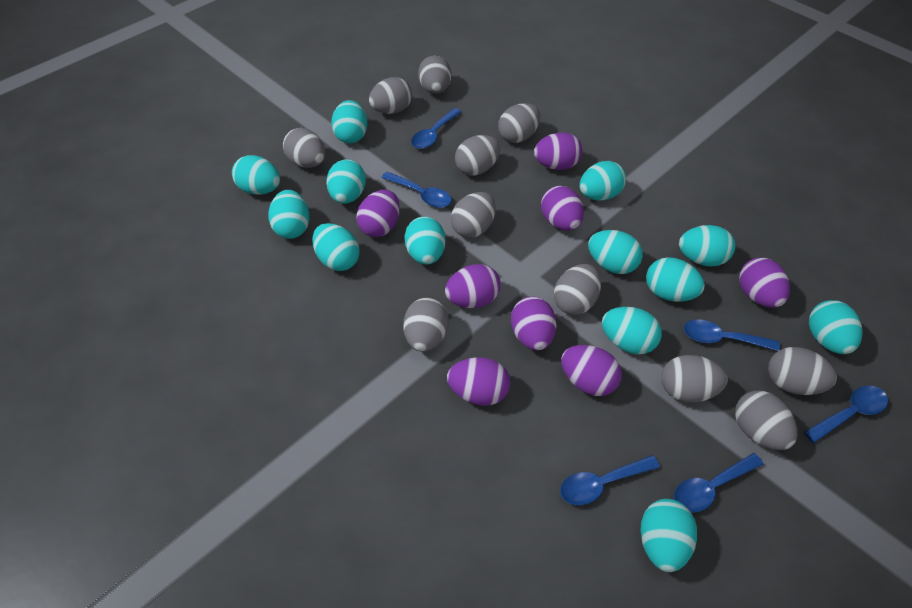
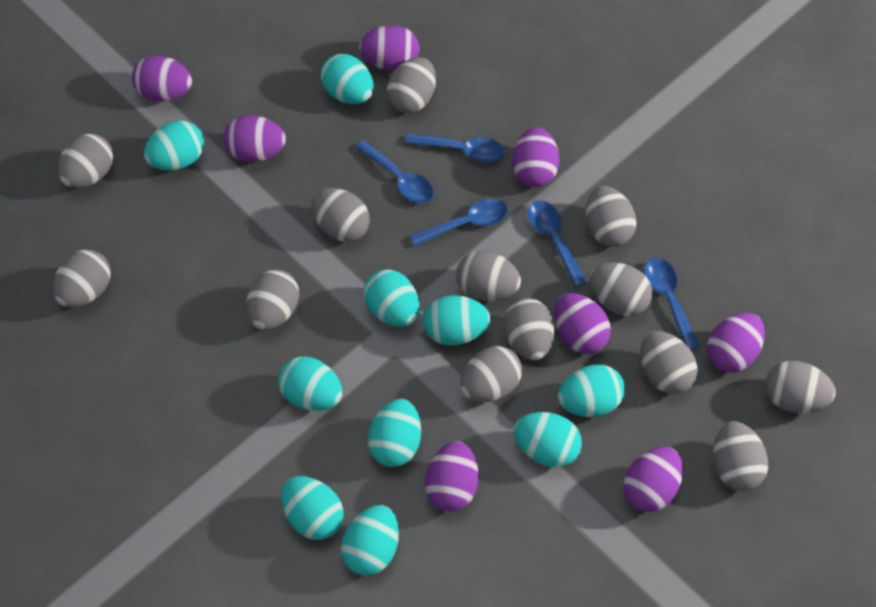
blue spoon: 6 -> 5
grey egg: 11 -> 13
turquoise egg: 13 -> 10

